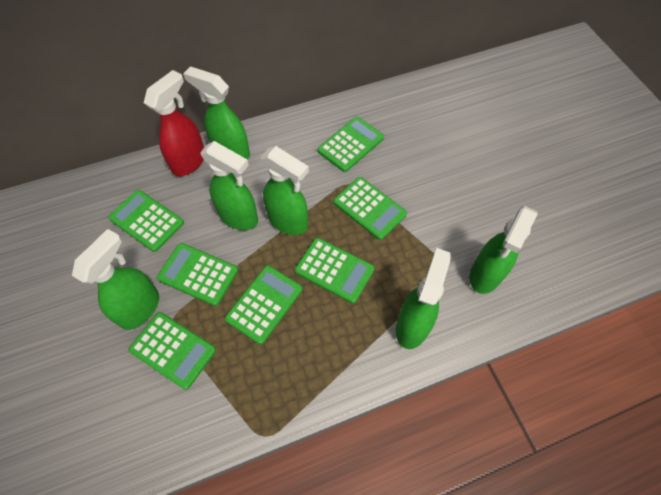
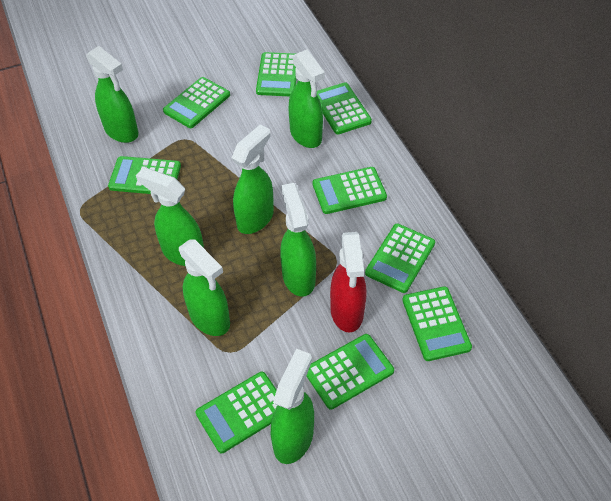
green calculator: 7 -> 9
green spray bottle: 6 -> 7

